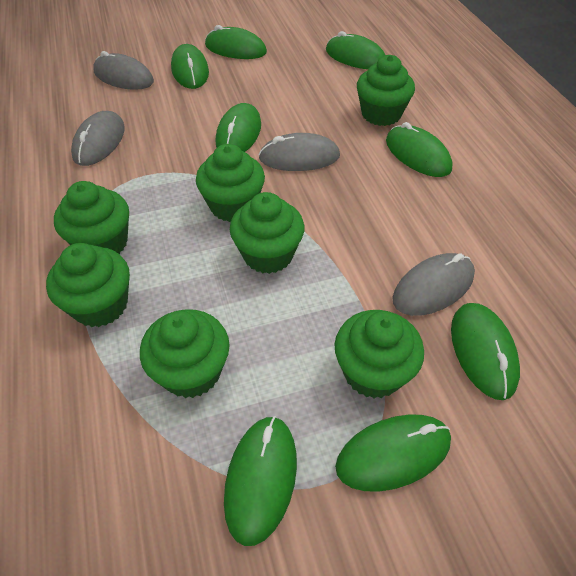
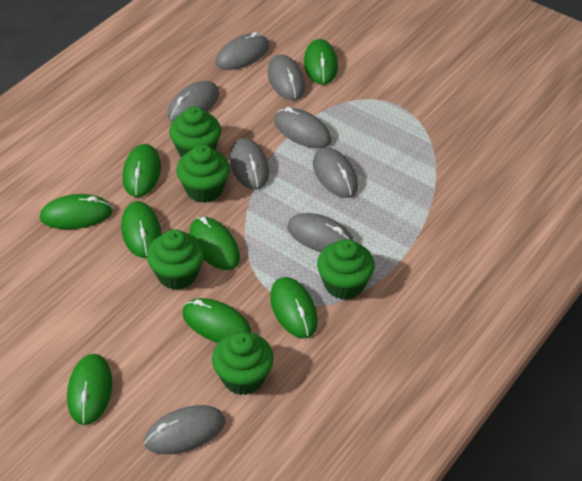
green cupcake: 7 -> 5
grey mouse: 4 -> 8

